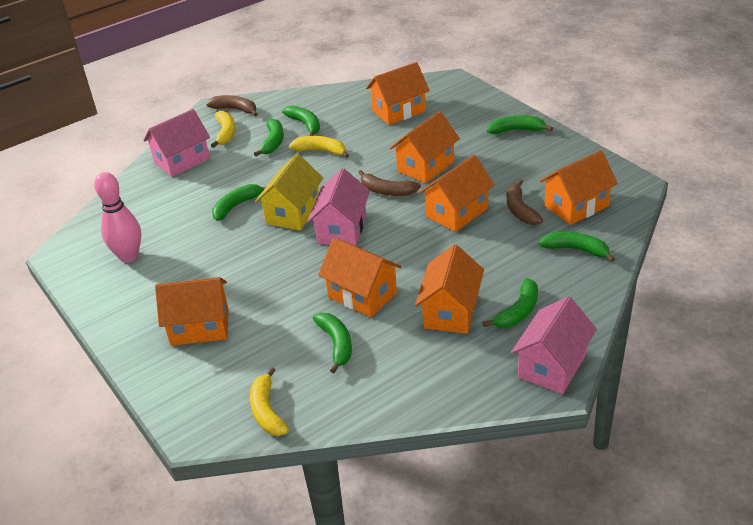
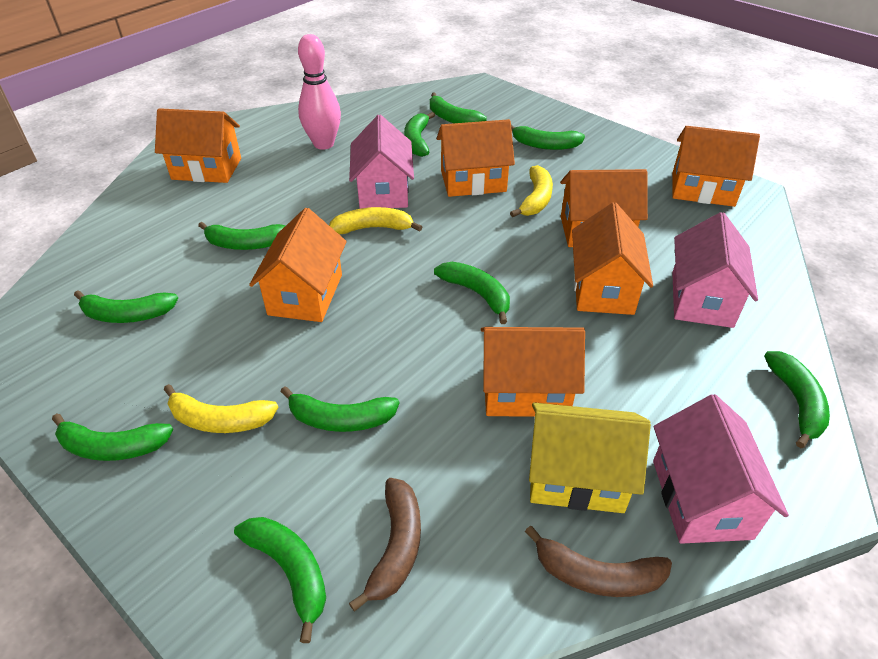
brown banana: 3 -> 2
green banana: 7 -> 10

